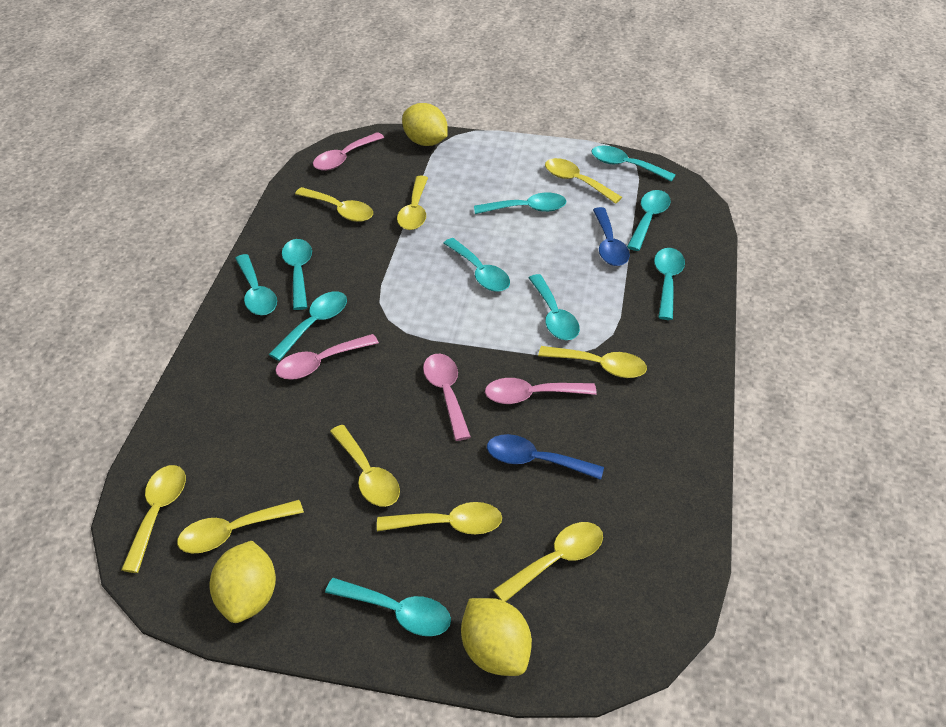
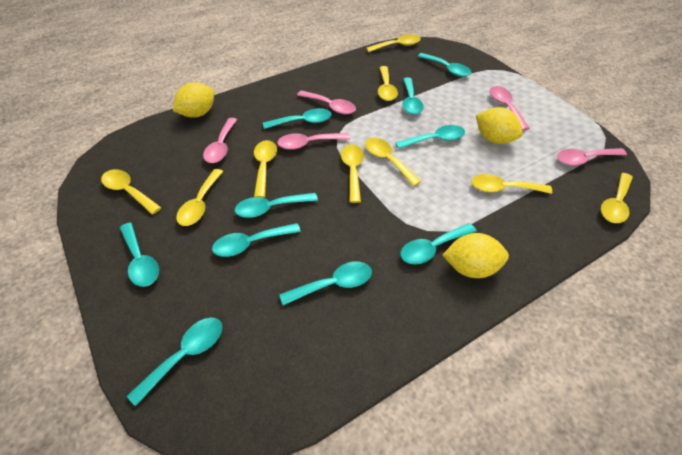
blue spoon: 2 -> 0
pink spoon: 4 -> 5

